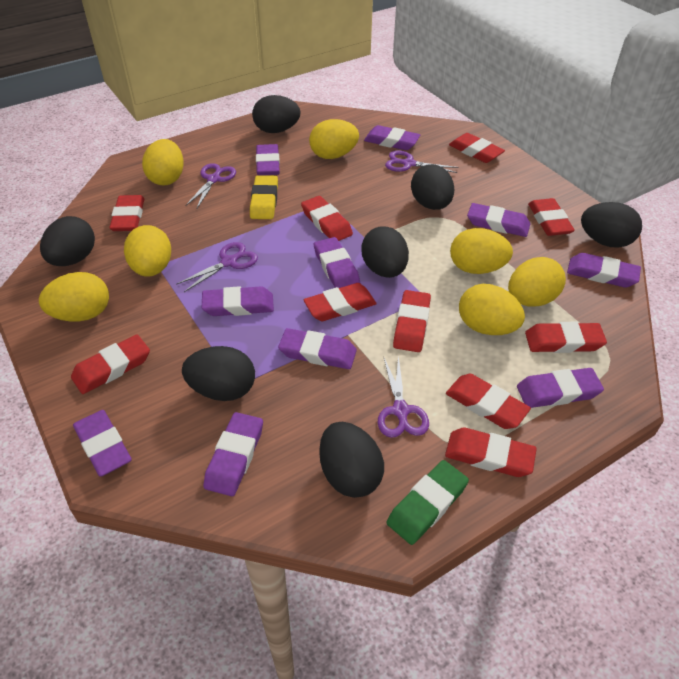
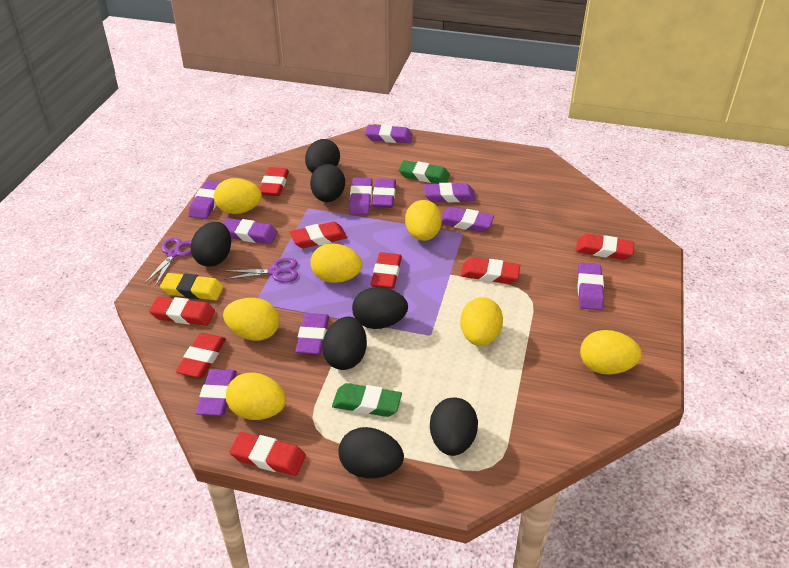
green eraser: 1 -> 2
purple scissors: 4 -> 2
red eraser: 10 -> 8

